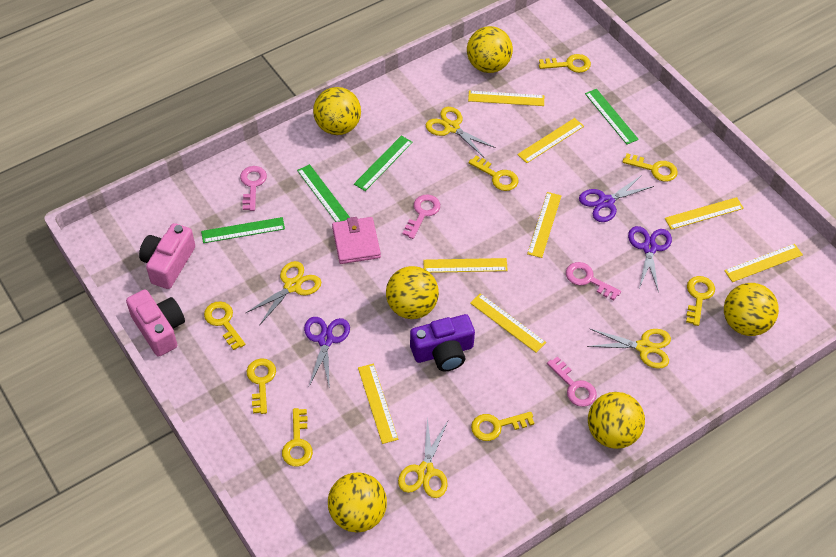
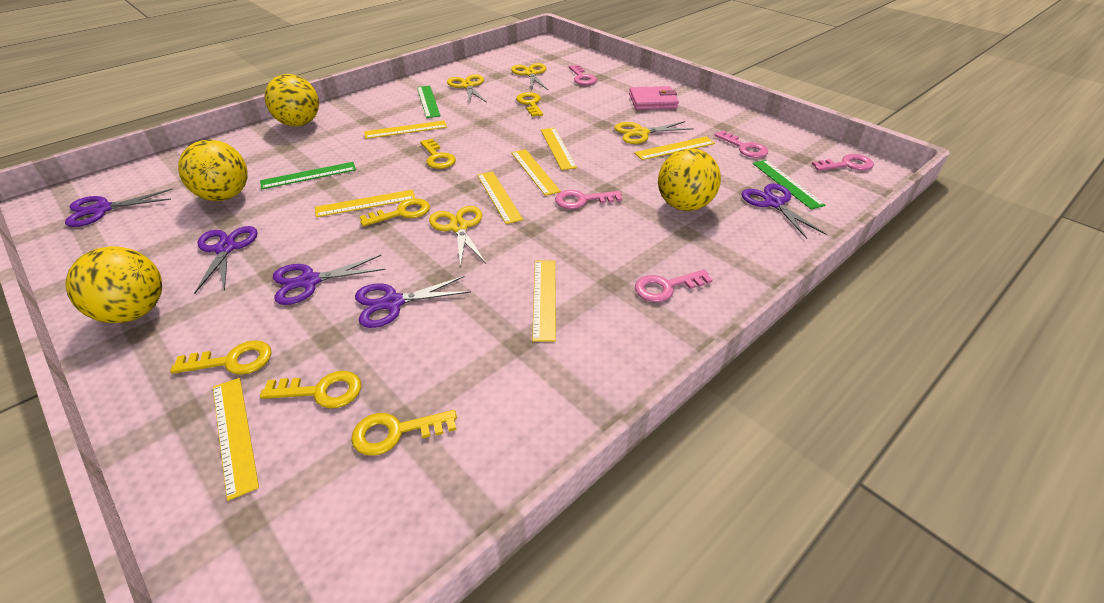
green ruler: 4 -> 3
pink camera: 2 -> 0
pink key: 4 -> 5
purple camera: 1 -> 0
purple scissors: 3 -> 5
yellow ball: 6 -> 4
yellow key: 8 -> 6

